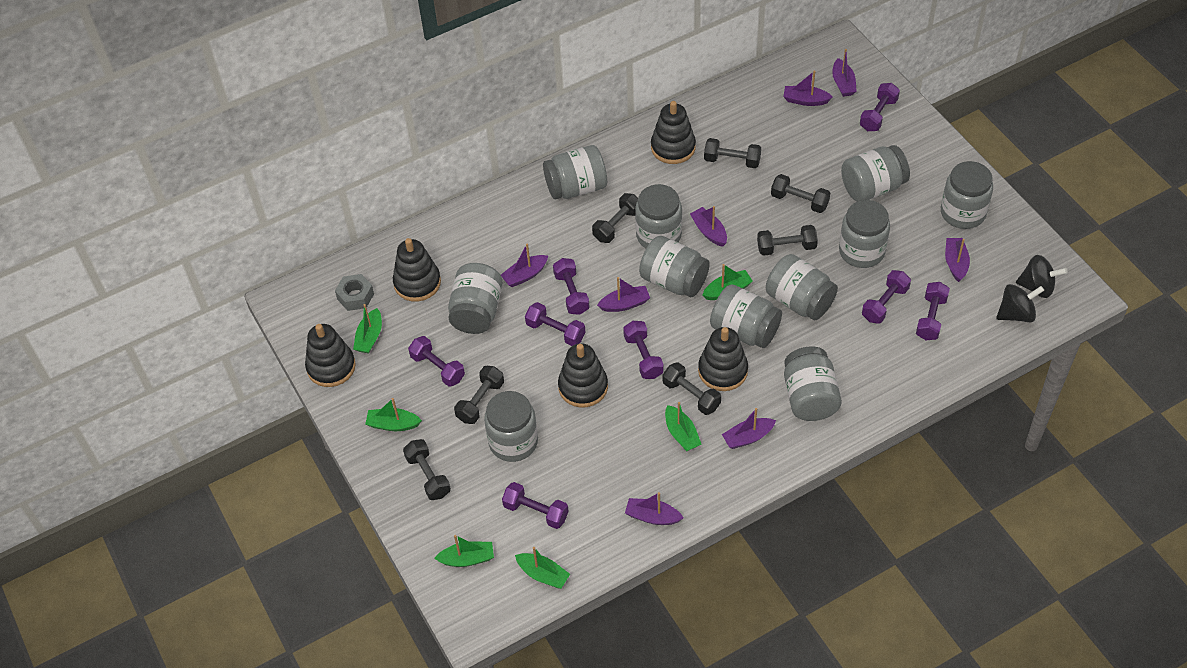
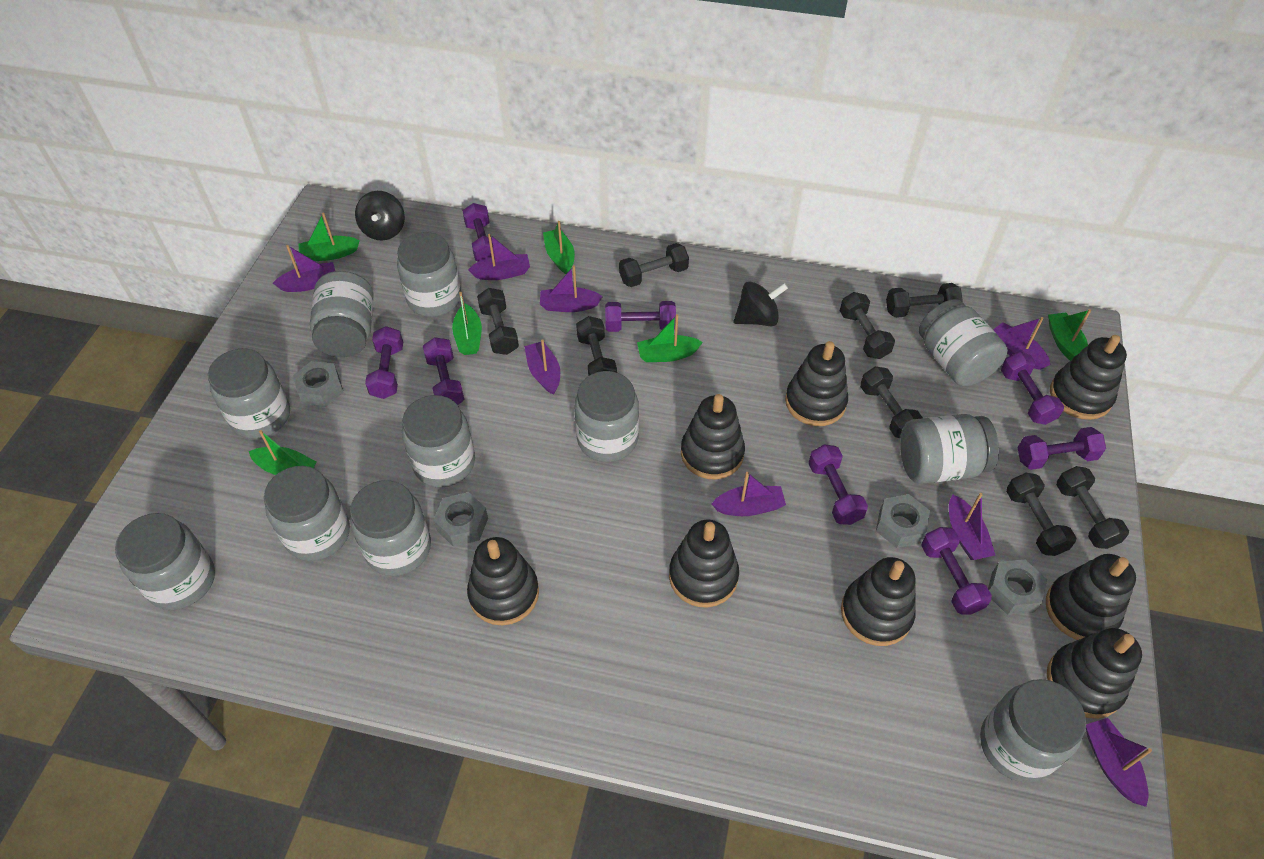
black dumbbell: 7 -> 8
black stacking toy: 5 -> 8
grey nut: 1 -> 4

